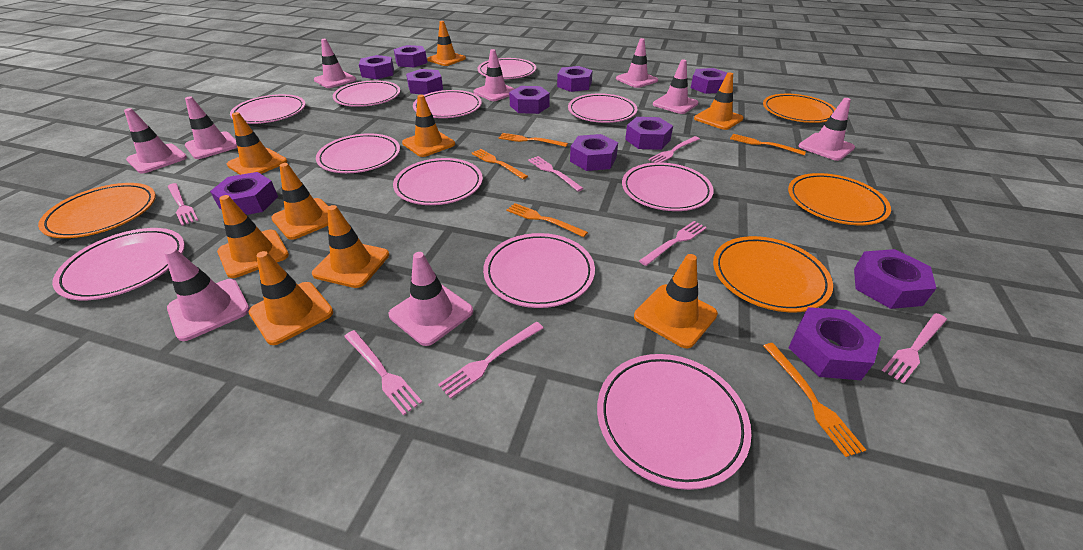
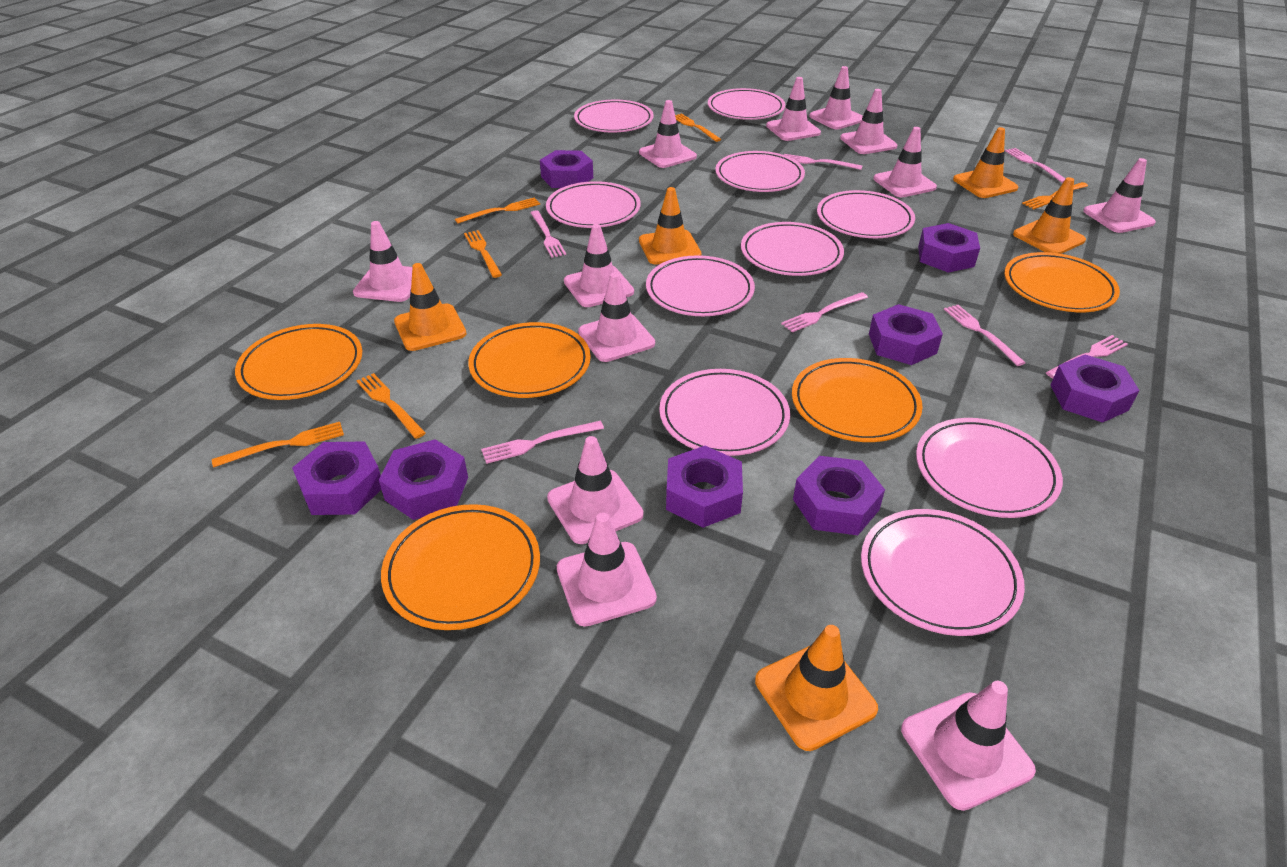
orange fork: 5 -> 6
orange plate: 4 -> 5
orange traffic cone: 9 -> 5
pink plate: 11 -> 10
pink traffic cone: 9 -> 12
purple nut: 11 -> 8

